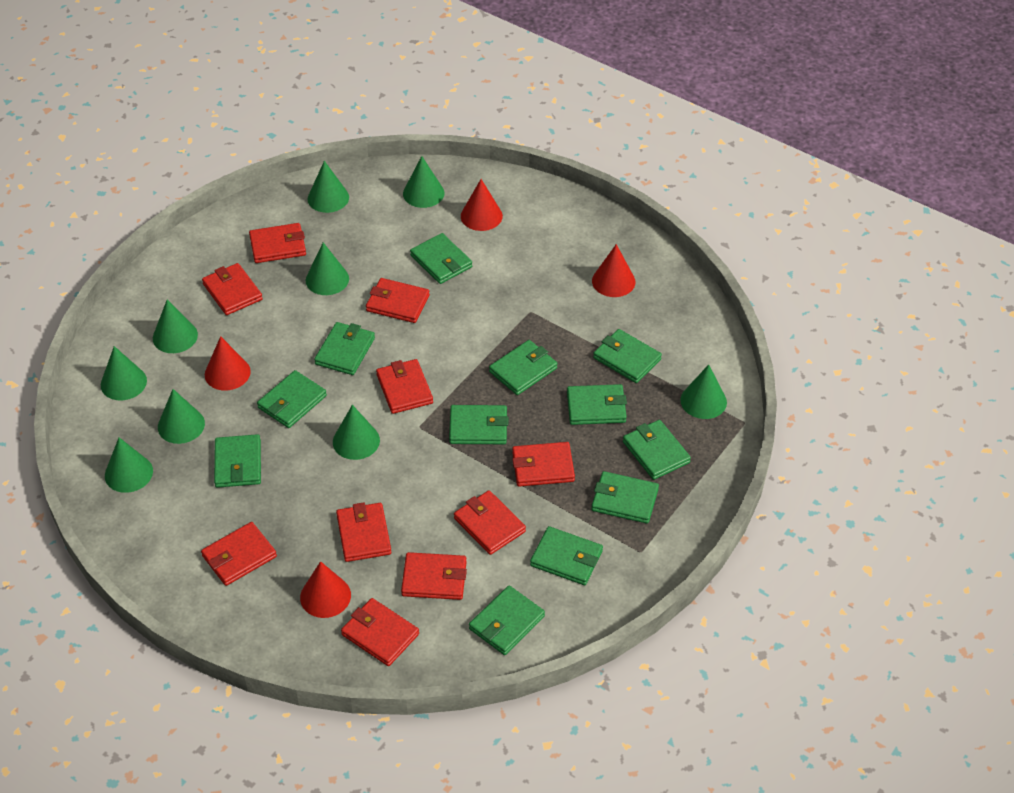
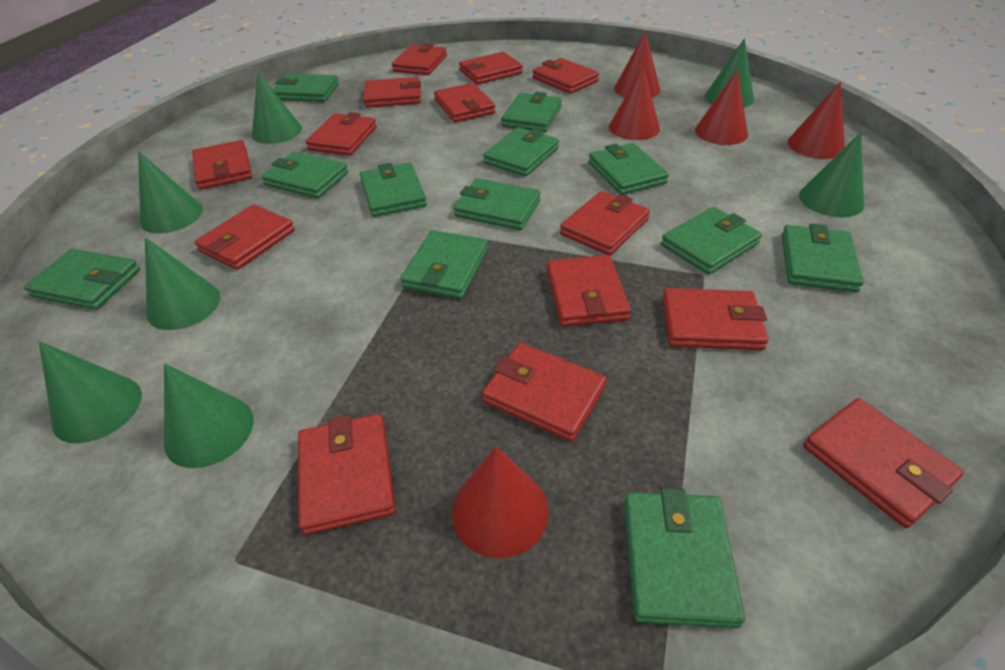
green cone: 9 -> 7
red cone: 4 -> 5
red wallet: 10 -> 14

